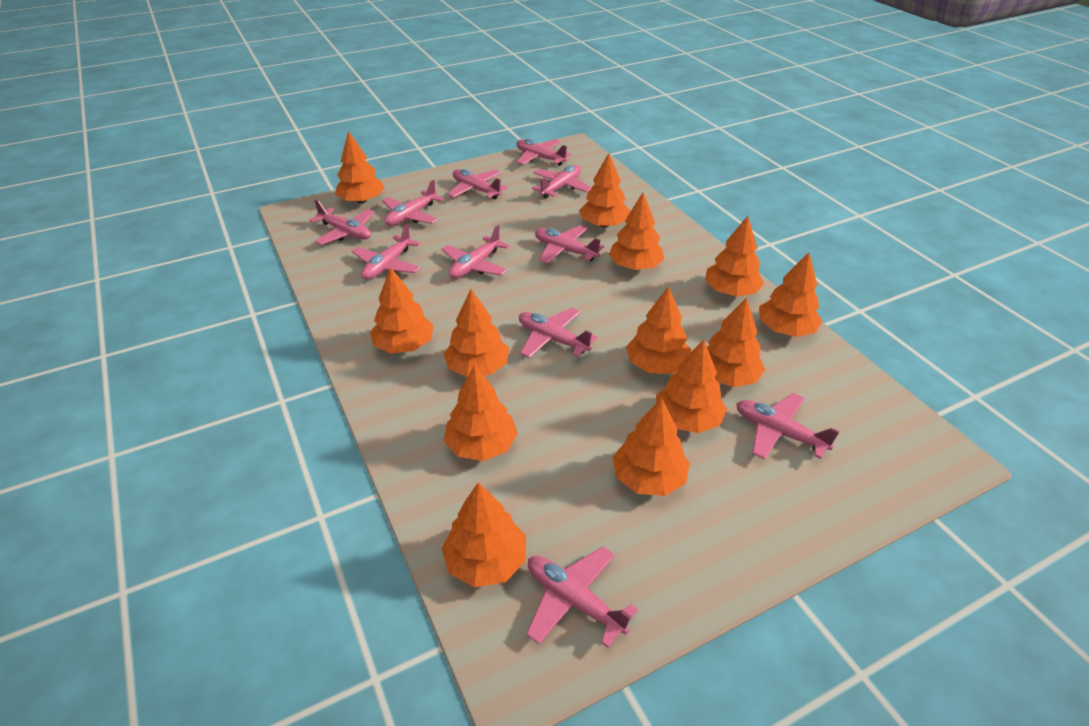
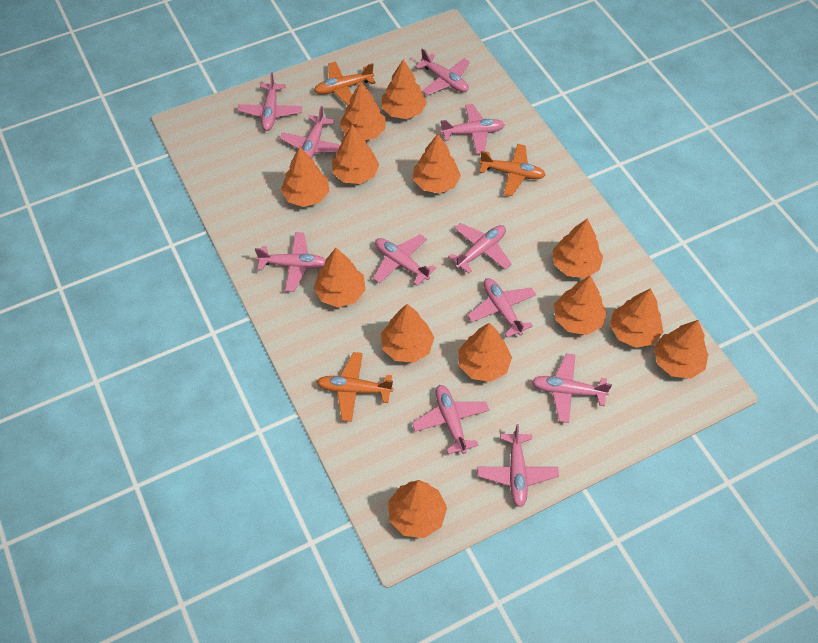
orange plane: 0 -> 3

